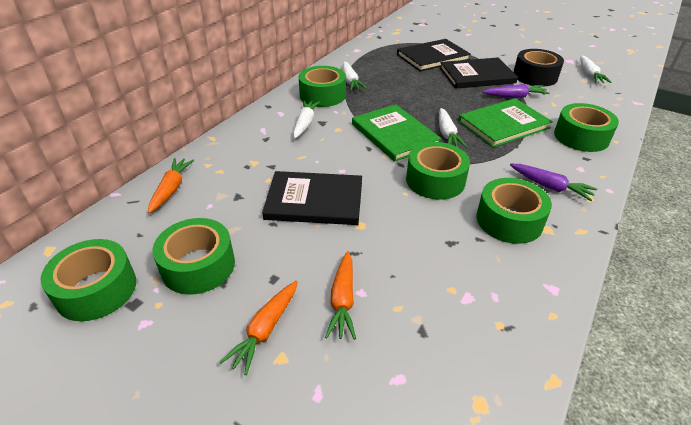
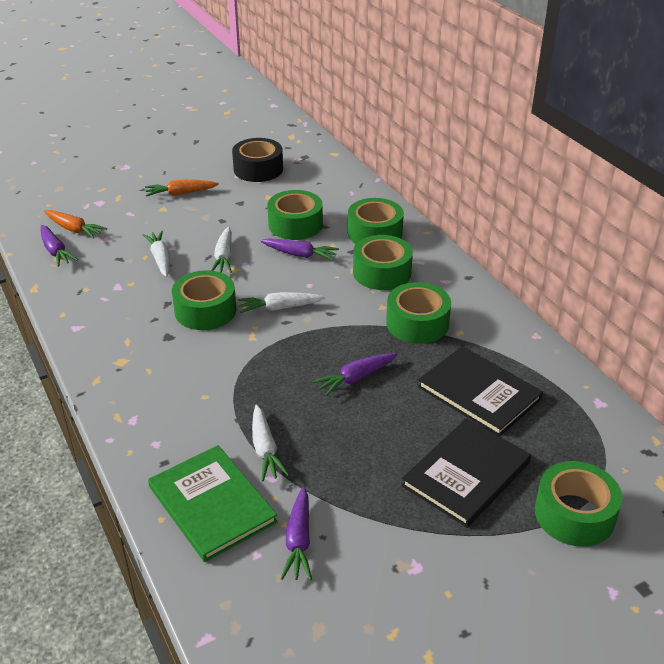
black book: 3 -> 2
green book: 2 -> 1
orange carrot: 3 -> 2
purple carrot: 2 -> 4

